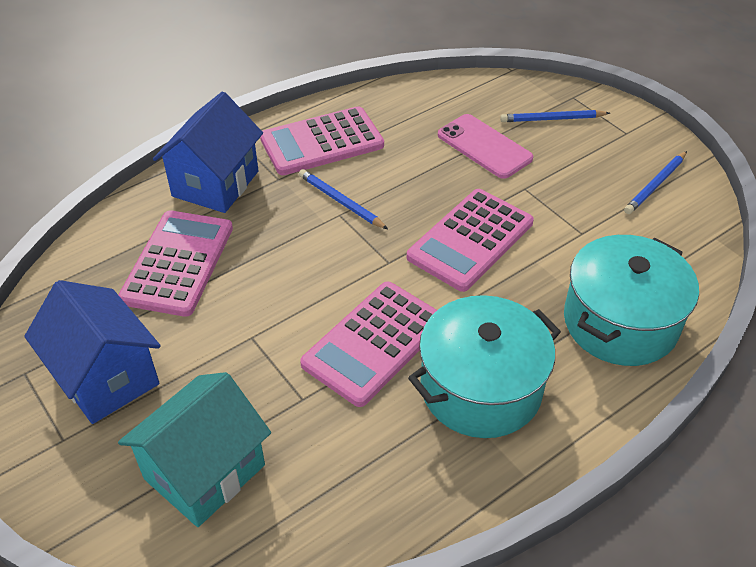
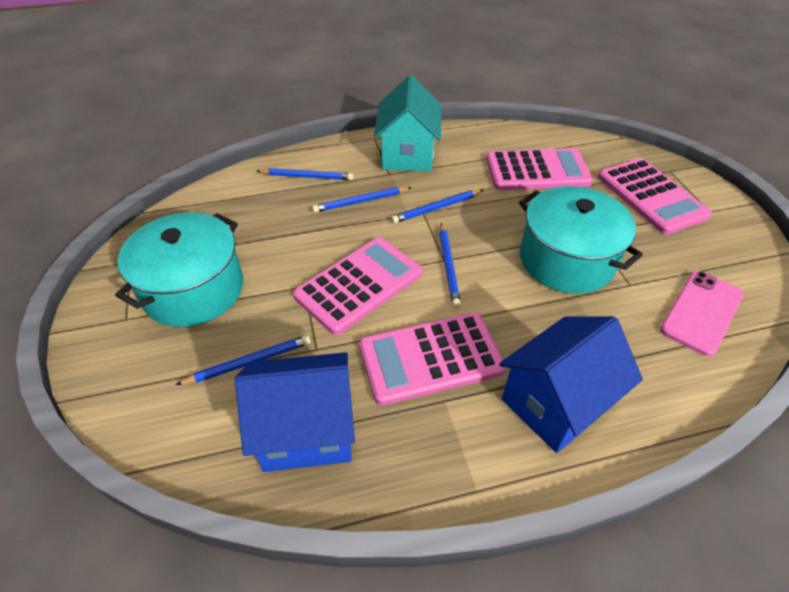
blue pencil: 3 -> 5

